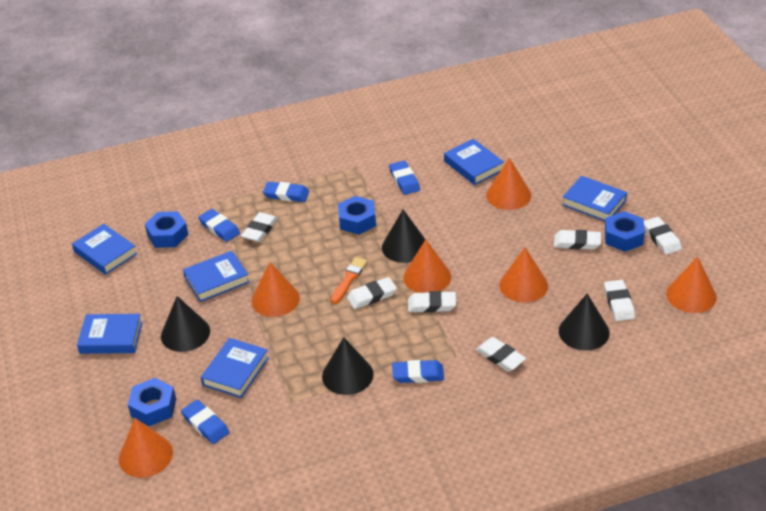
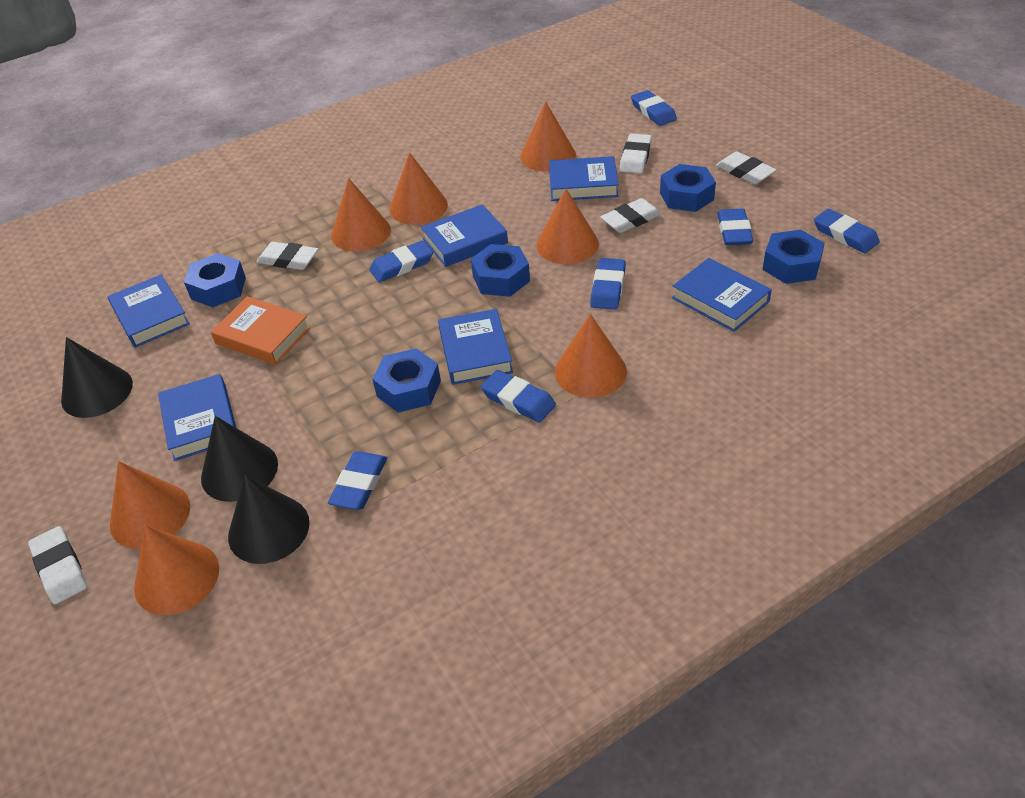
black cone: 4 -> 3
blue eraser: 5 -> 7
blue nut: 4 -> 5
orange book: 0 -> 1
orange brush: 1 -> 0
orange cone: 6 -> 7
white eraser: 7 -> 5

